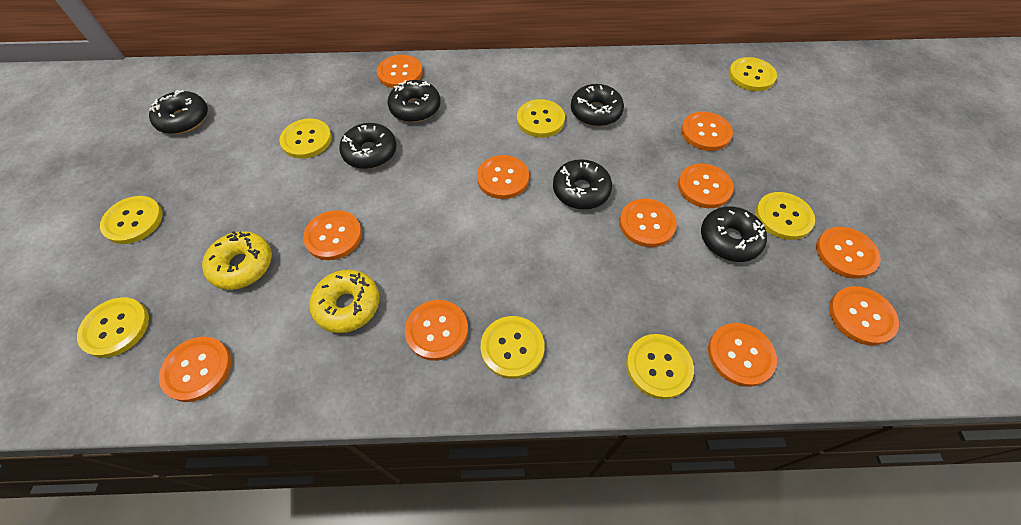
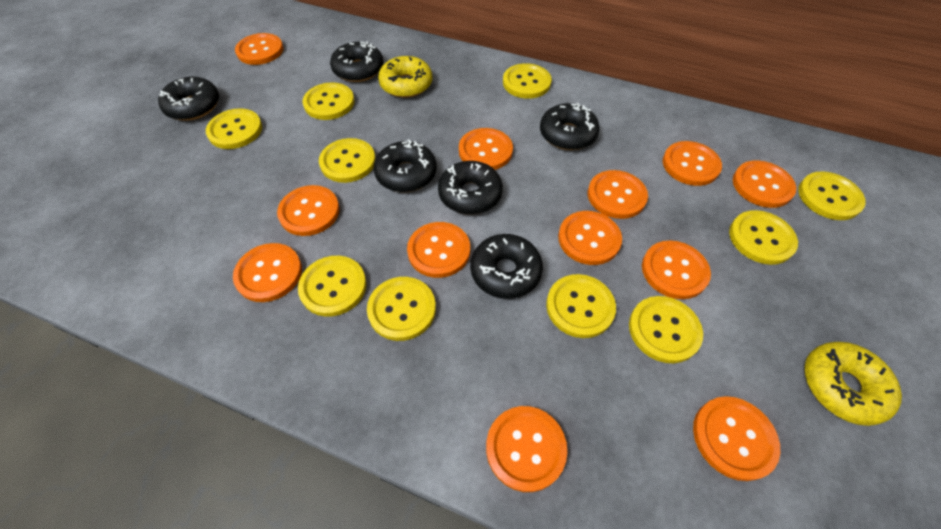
orange button: 11 -> 12
yellow button: 8 -> 10

